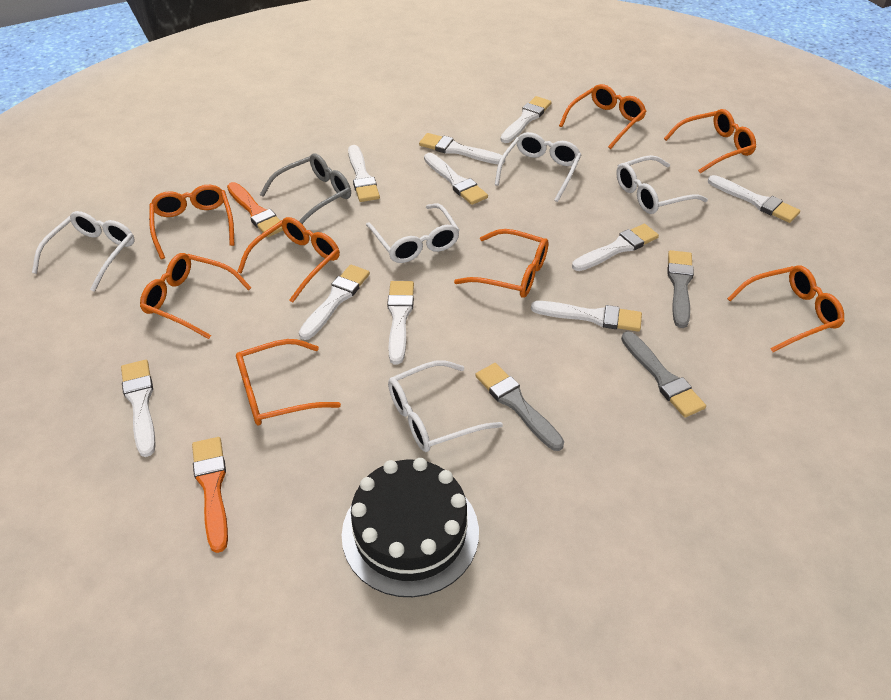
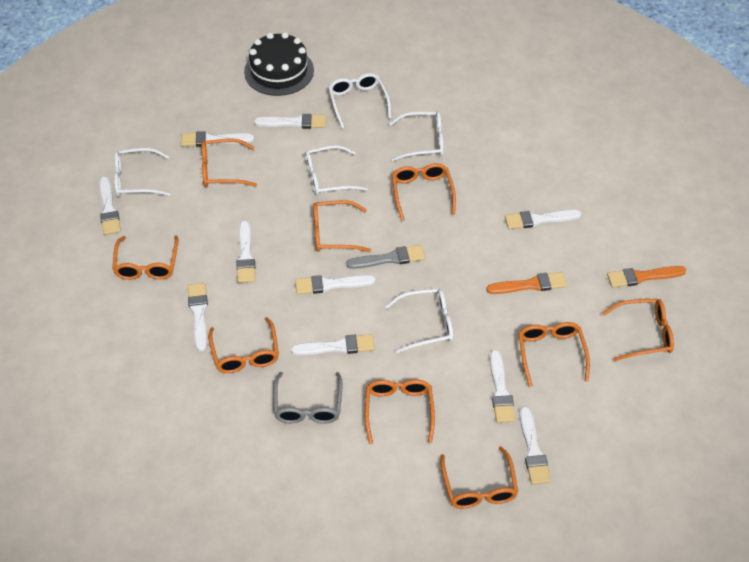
grey brush: 3 -> 1
orange glasses: 8 -> 9

